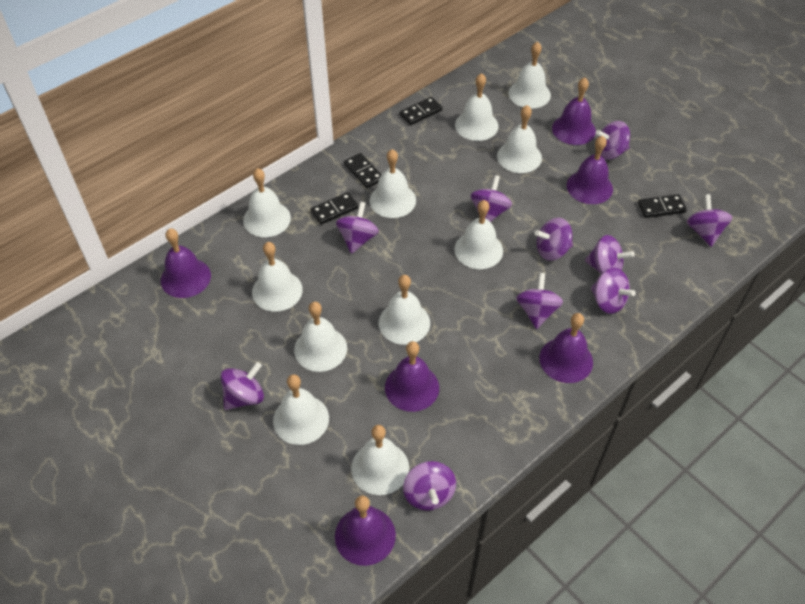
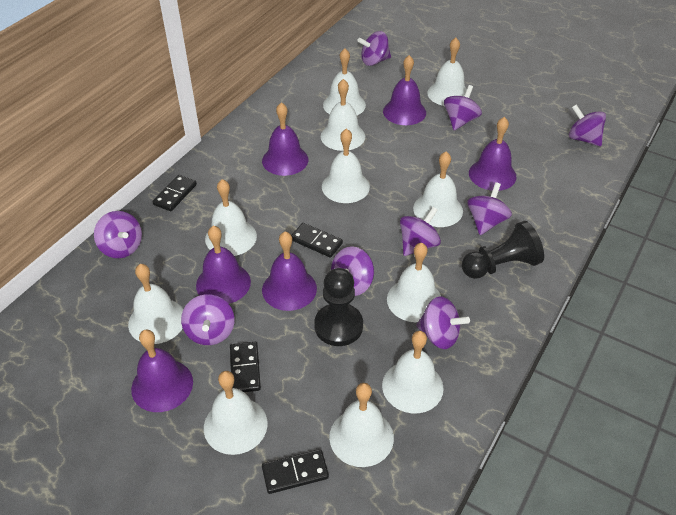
black pawn: 0 -> 2
purple spinning top: 10 -> 9

